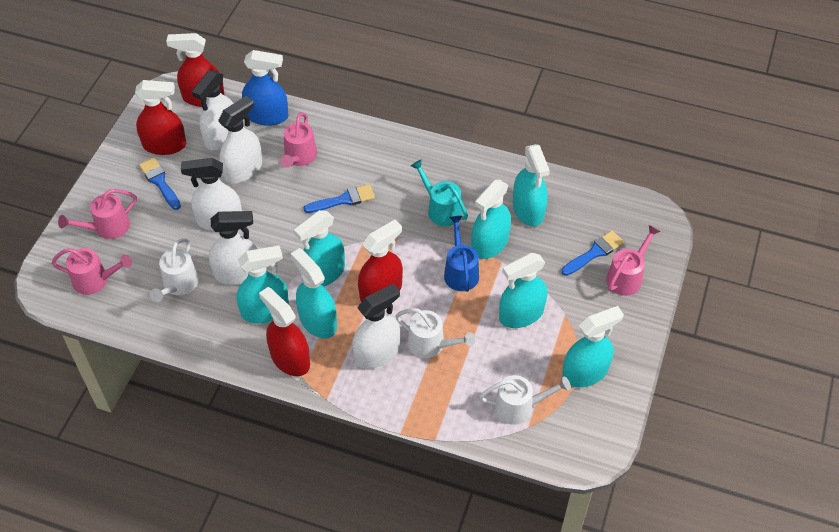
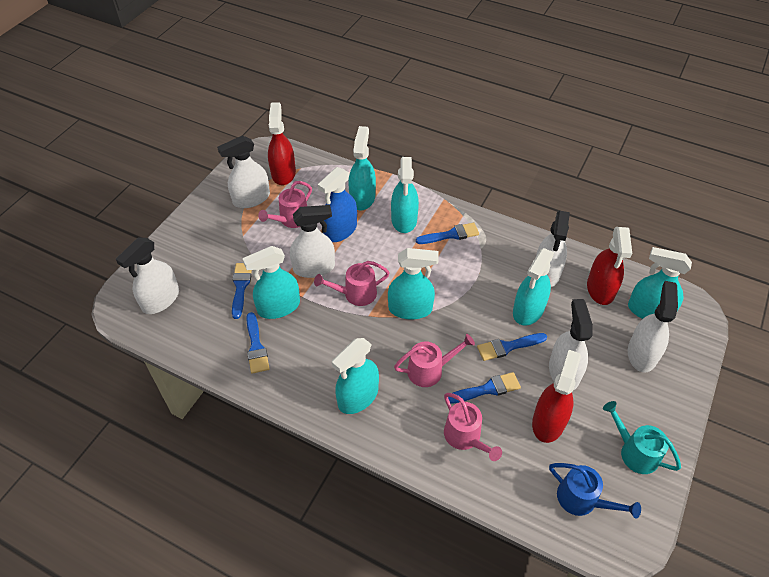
blue brush: 3 -> 5
red spray bottle: 4 -> 3
white spray bottle: 5 -> 6
white watering can: 3 -> 0

